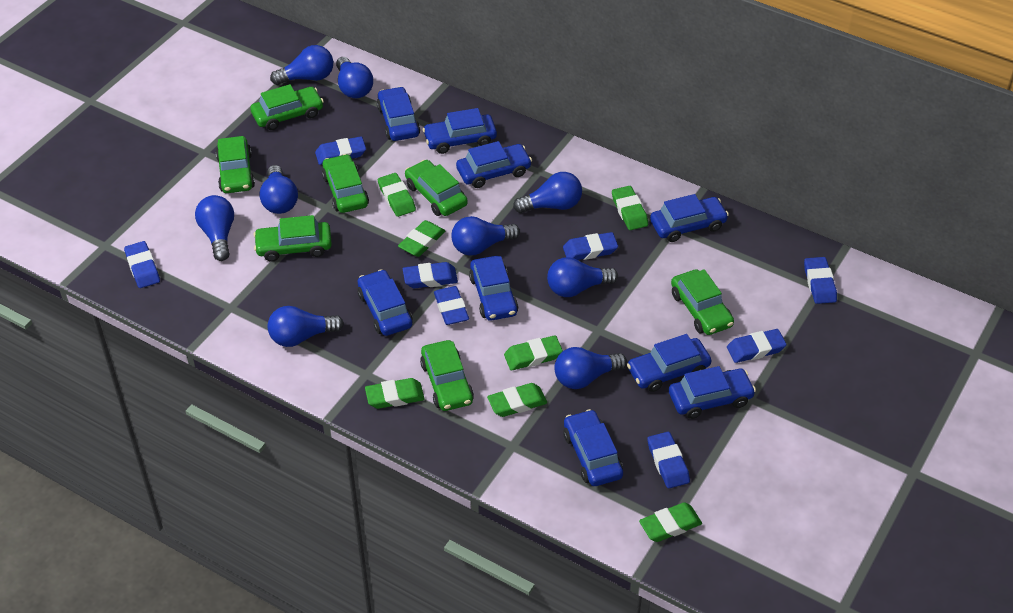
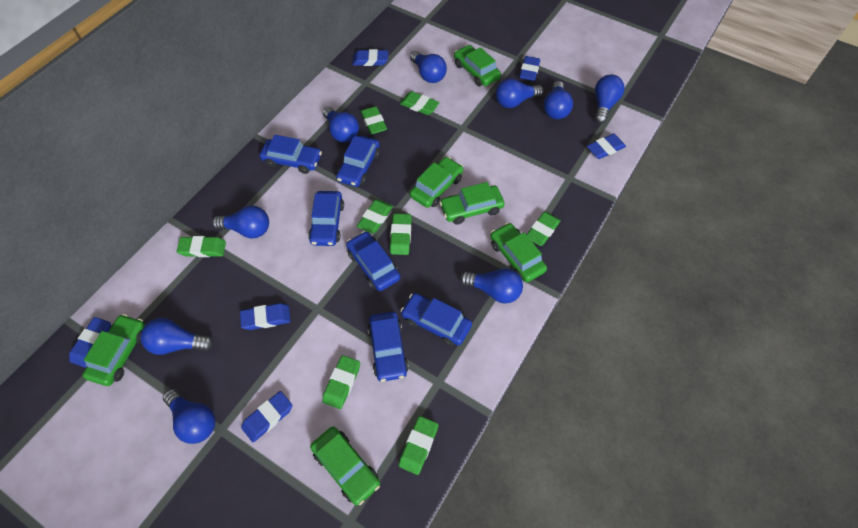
blue car: 9 -> 6
blue eraser: 8 -> 6
green car: 7 -> 6
green eraser: 7 -> 8

